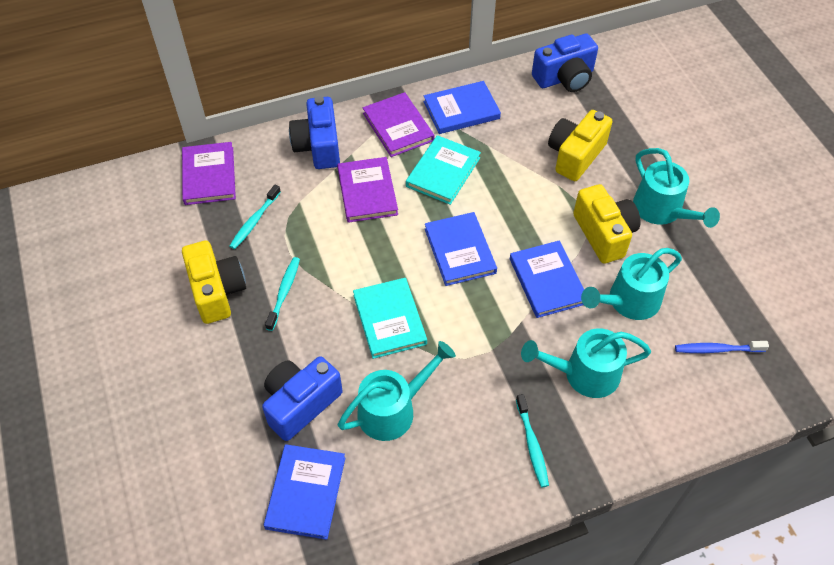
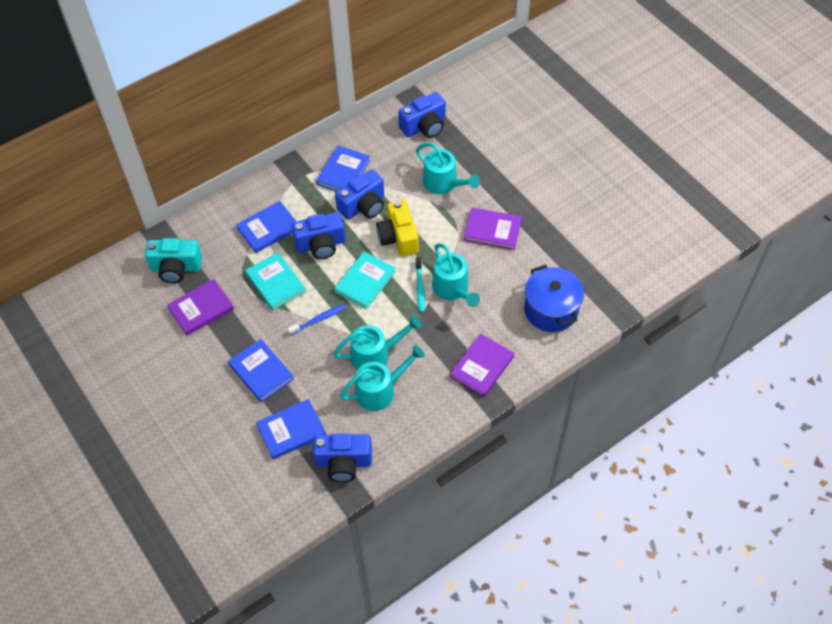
blue camera: 3 -> 4
blue pot: 0 -> 1
turquoise camera: 0 -> 1
turquoise toothbrush: 3 -> 1
yellow camera: 3 -> 1

